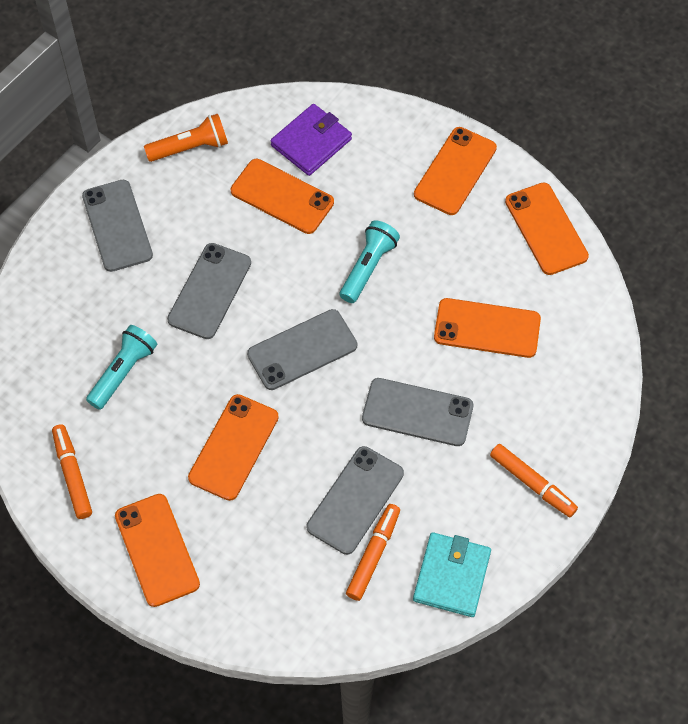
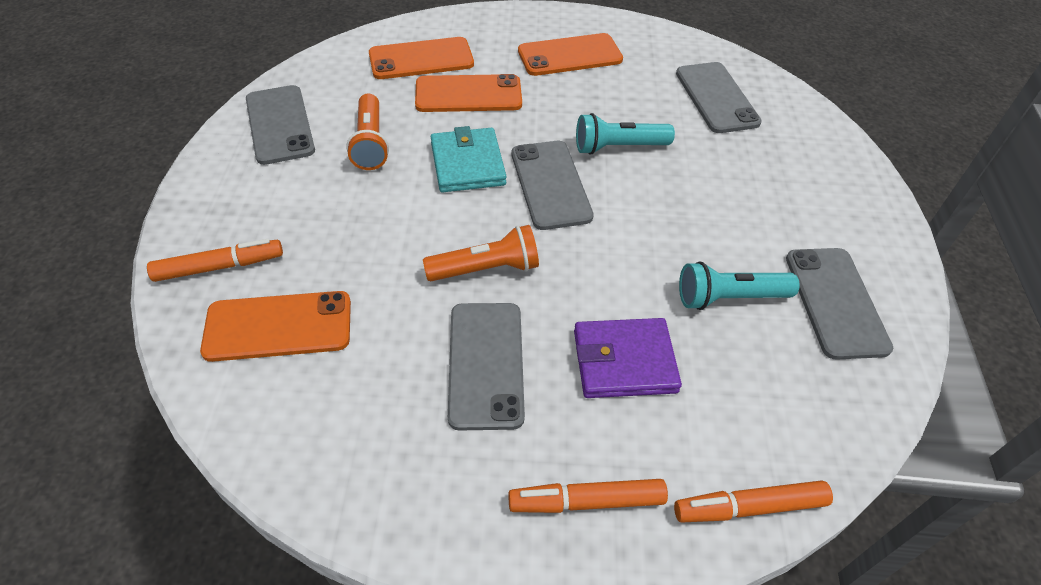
orange flashlight: 1 -> 2
orange phone: 6 -> 4

